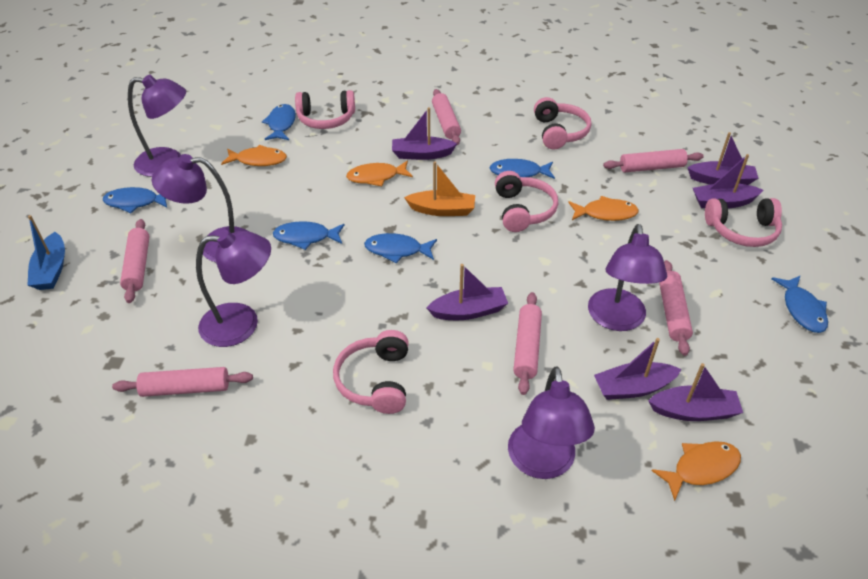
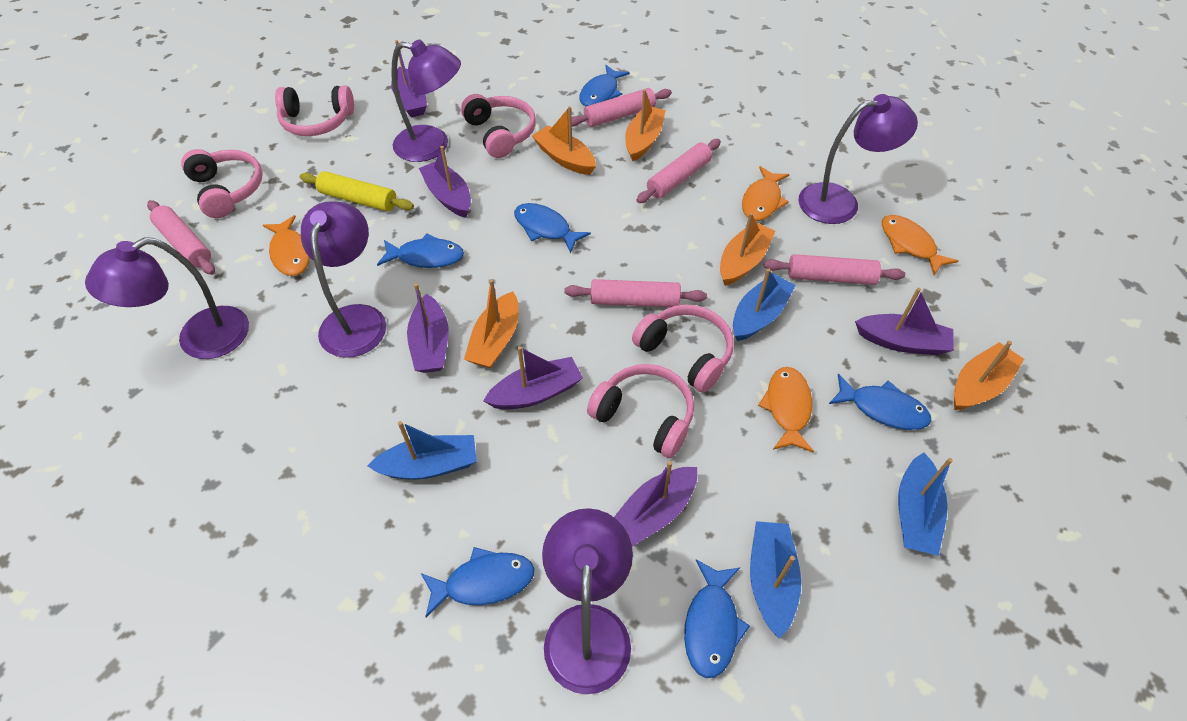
blue boat: 1 -> 4
orange boat: 1 -> 5
pink rolling pin: 6 -> 5
yellow rolling pin: 0 -> 1

